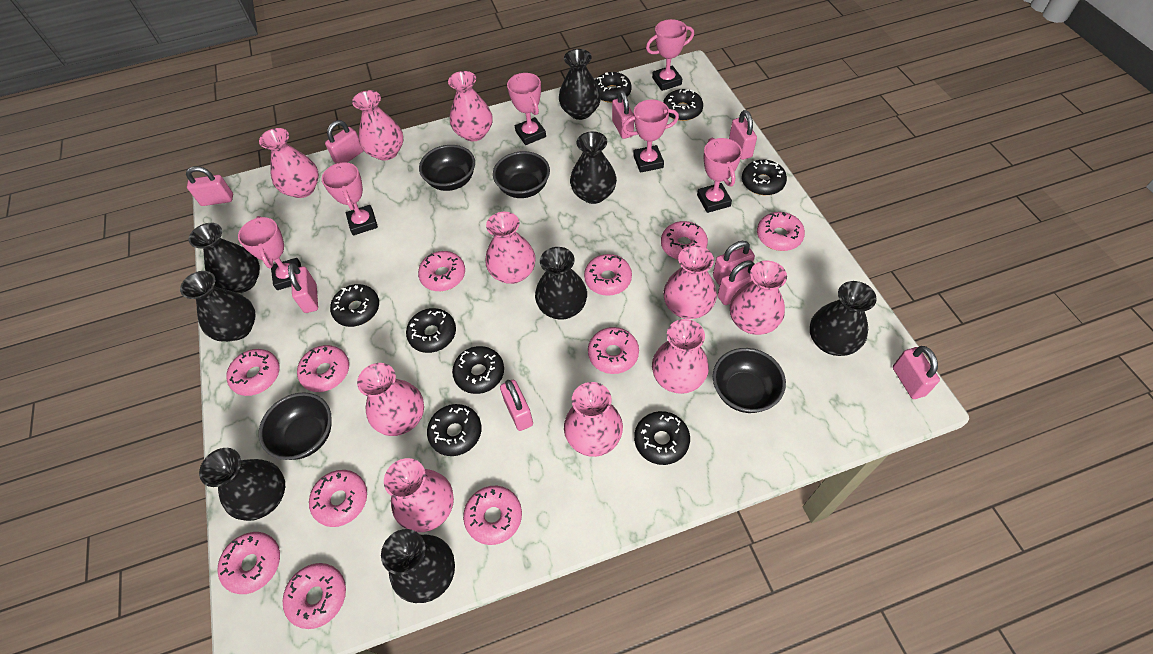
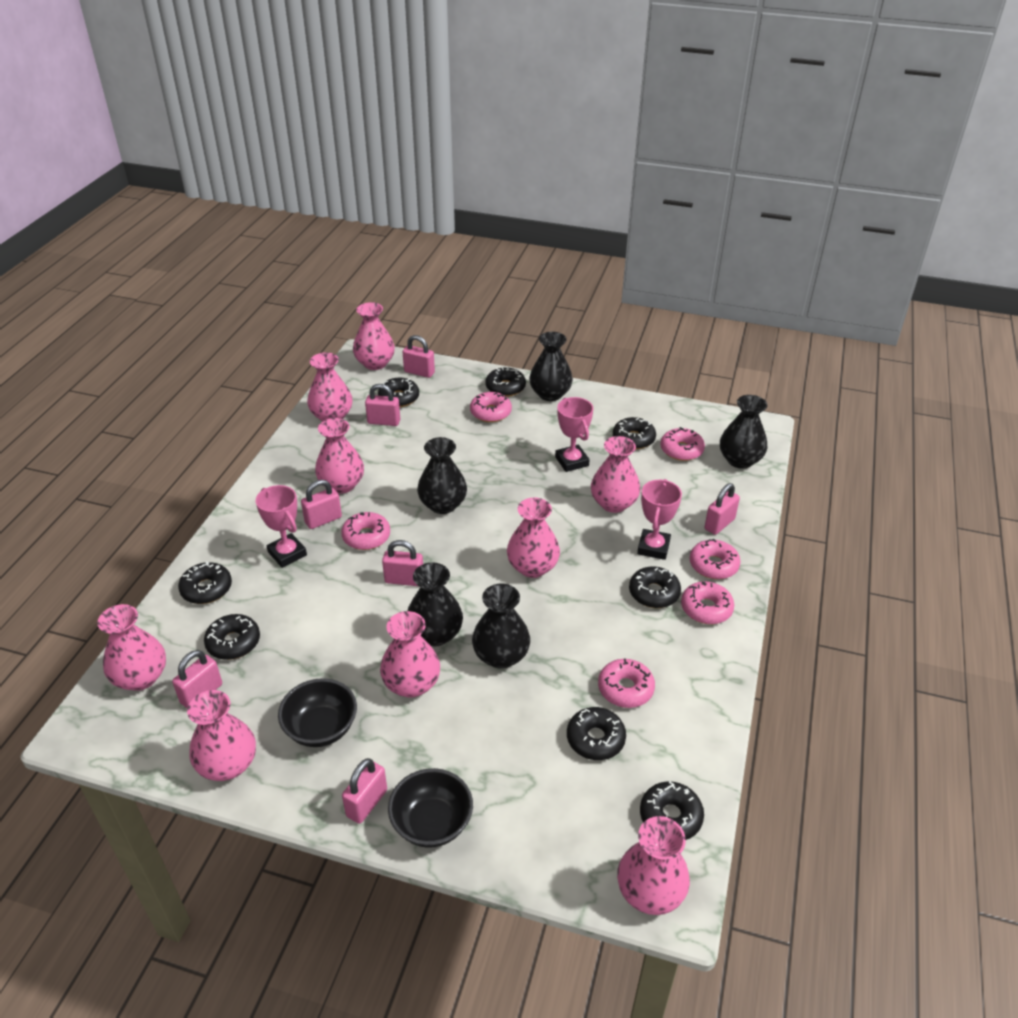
black bowl: 4 -> 2
black vase: 8 -> 5
pink donut: 11 -> 6
pink padlock: 9 -> 7
pink trophy: 6 -> 3
pink vase: 10 -> 9

